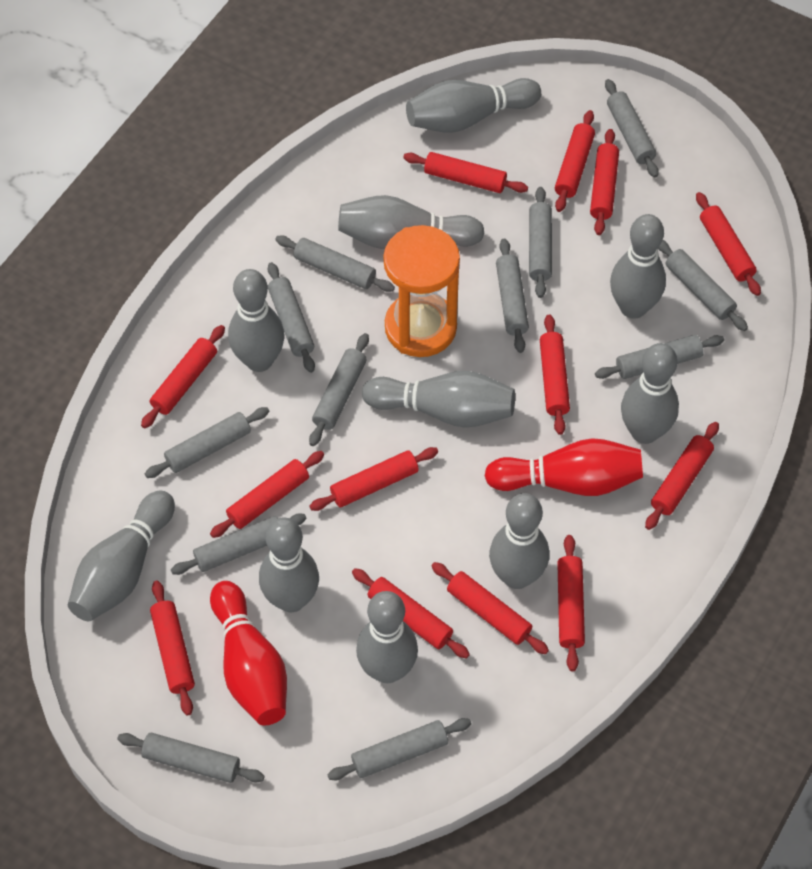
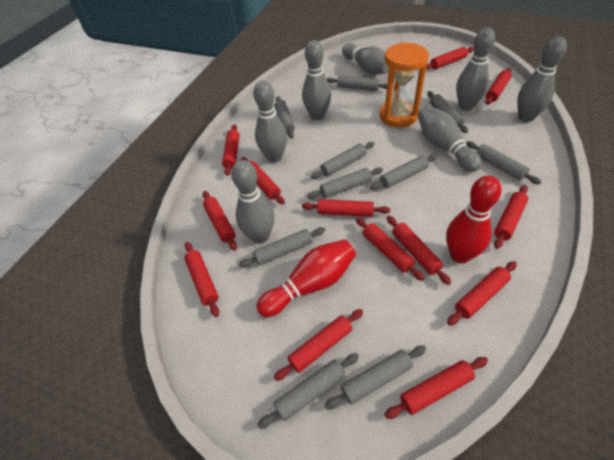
grey bowling pin: 10 -> 7
grey rolling pin: 12 -> 10

